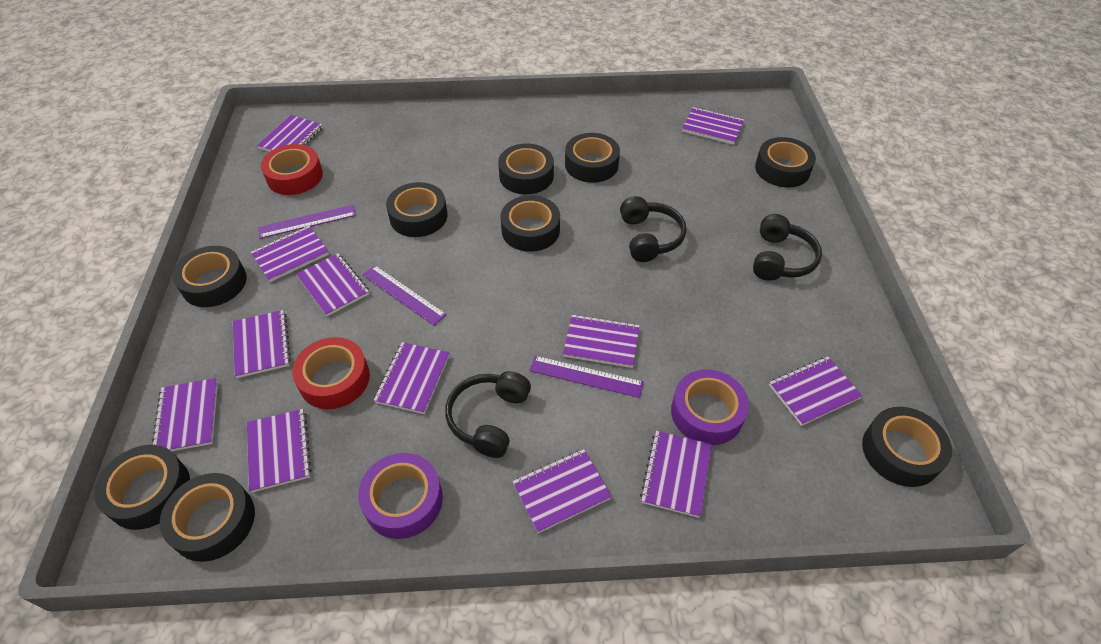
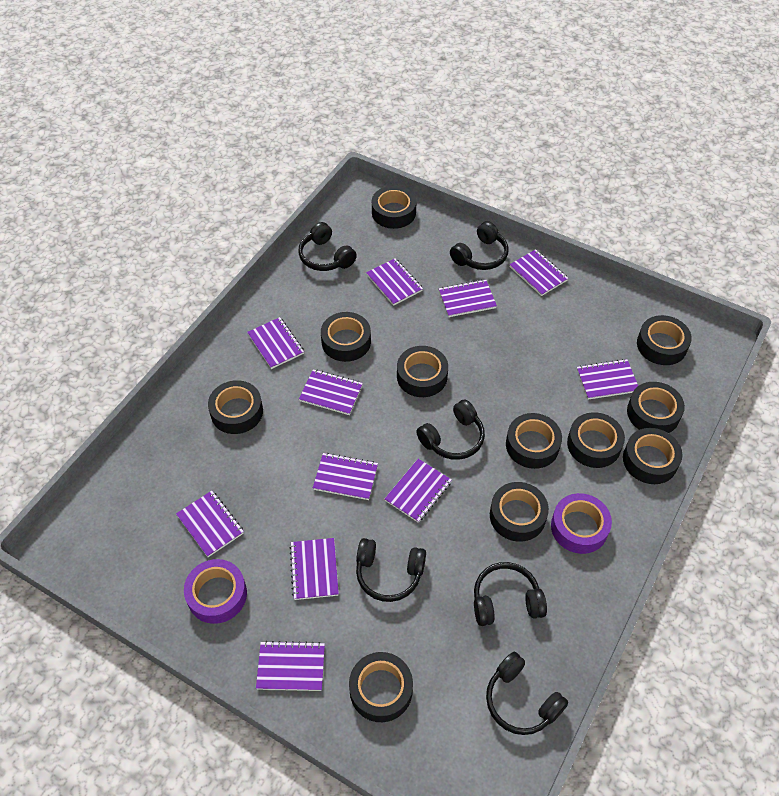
black headphones: 3 -> 6
black tape: 9 -> 11
purple notebook: 12 -> 11
purple ruler: 3 -> 0
red tape: 2 -> 0

